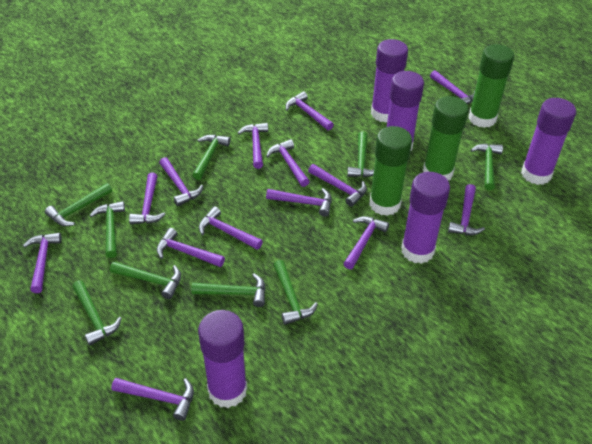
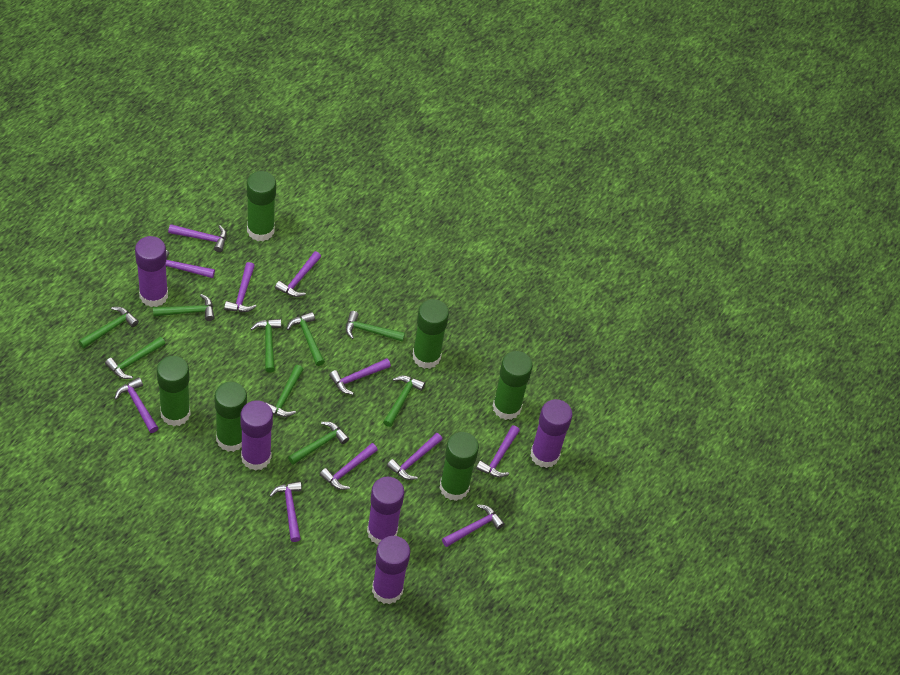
green glue stick: 3 -> 6
purple hammer: 14 -> 11

